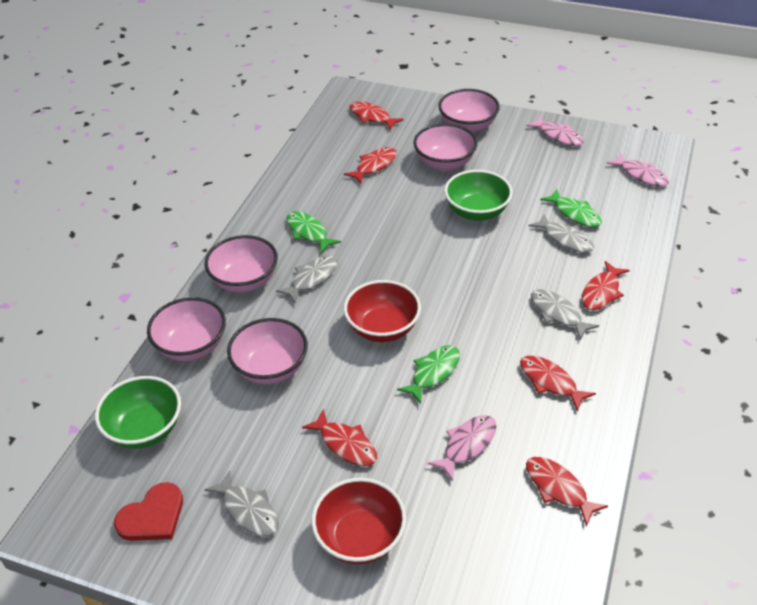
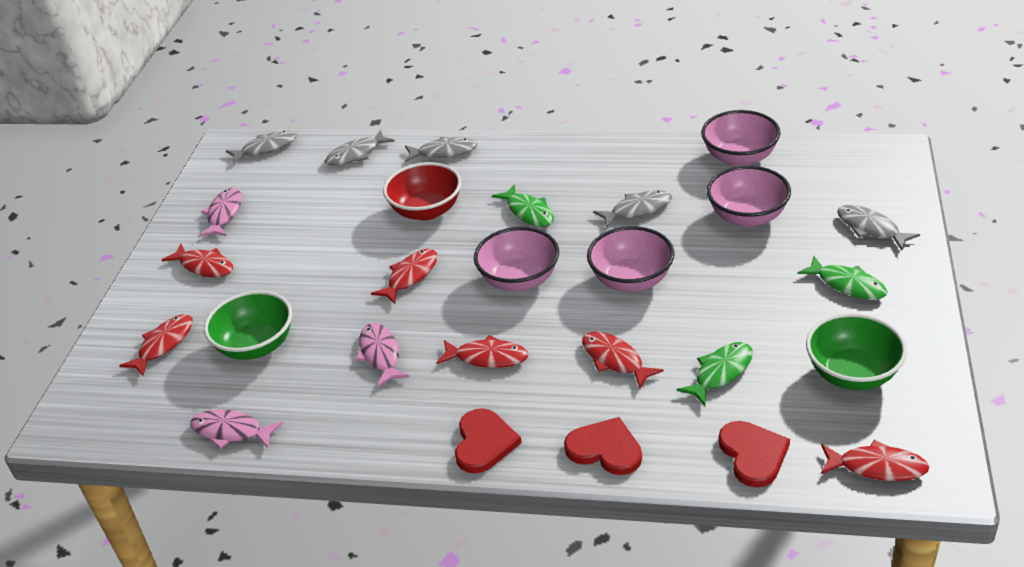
grey fish: 4 -> 5
pink bowl: 5 -> 4
red bowl: 2 -> 1
red heart: 1 -> 3

